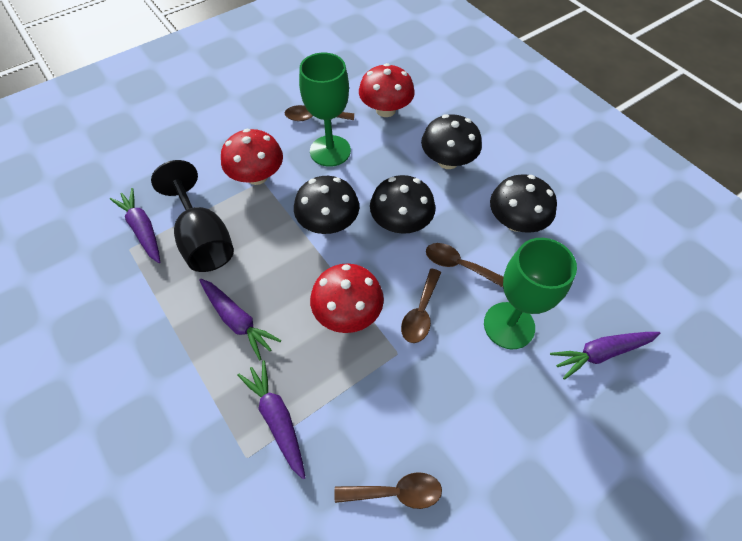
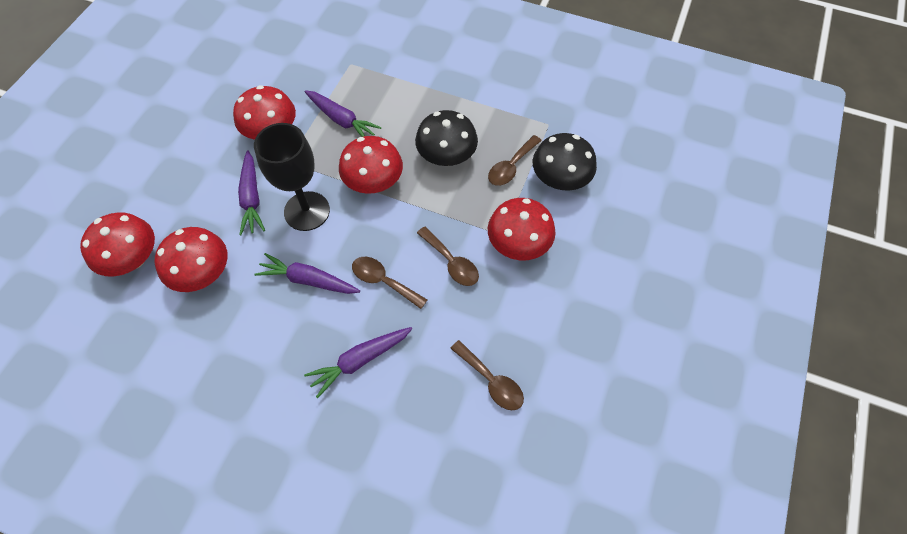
black mushroom: 4 -> 2
green goblet: 2 -> 0
red mushroom: 3 -> 5

